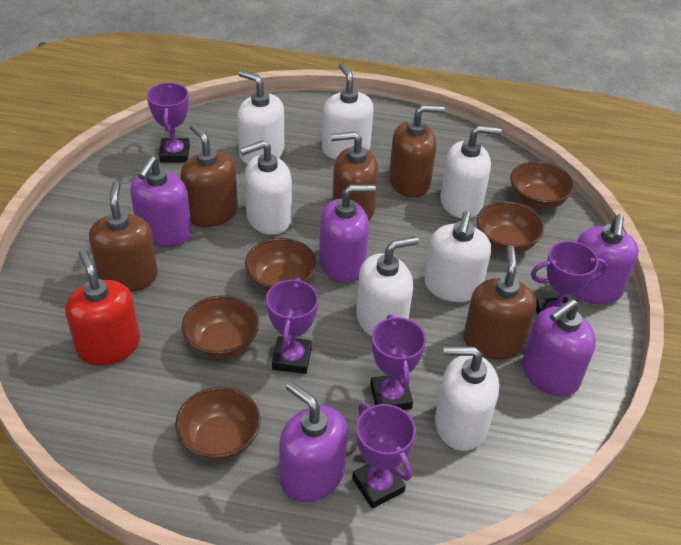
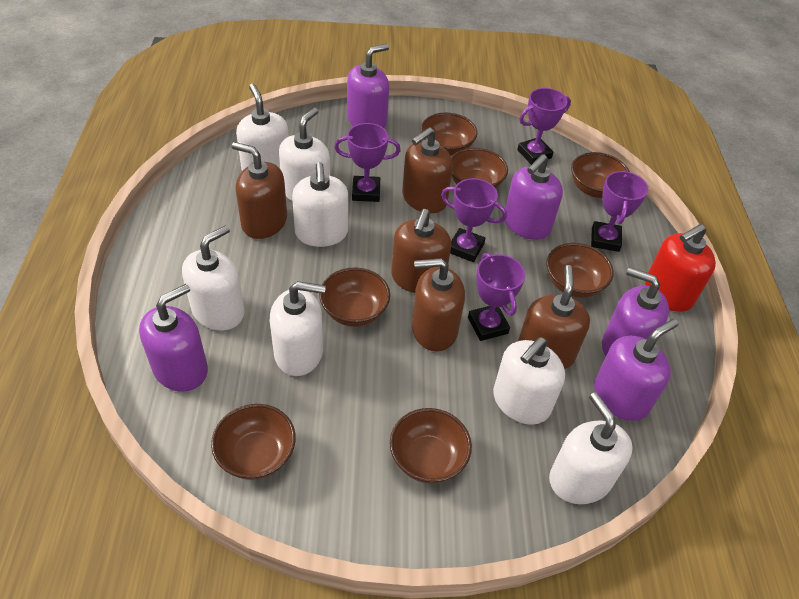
brown bowl: 5 -> 7

